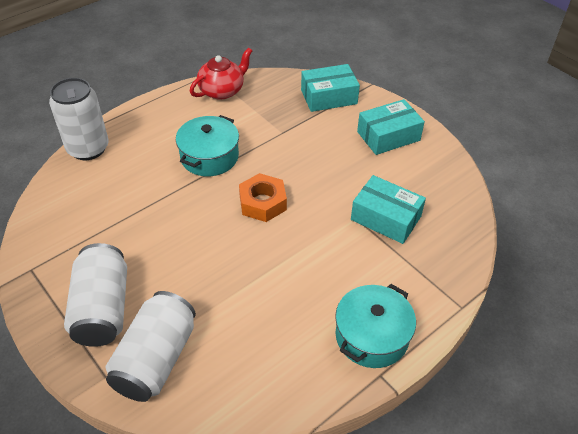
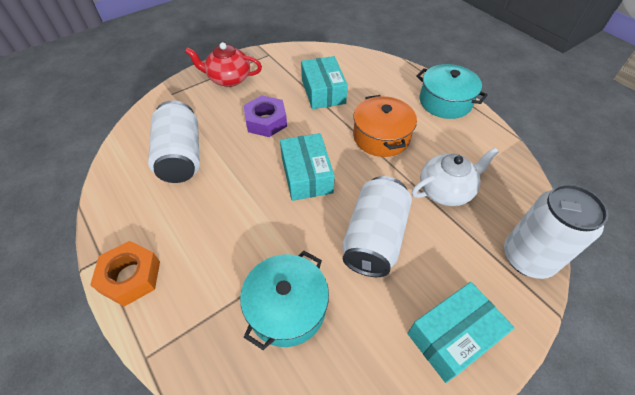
orange pot: 0 -> 1
purple nut: 0 -> 1
white teapot: 0 -> 1

